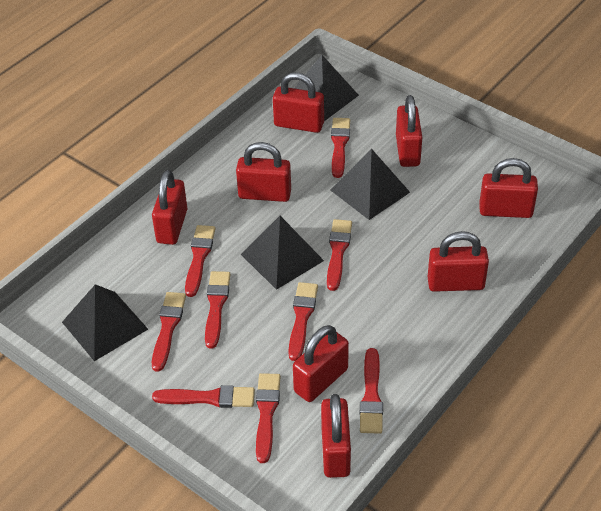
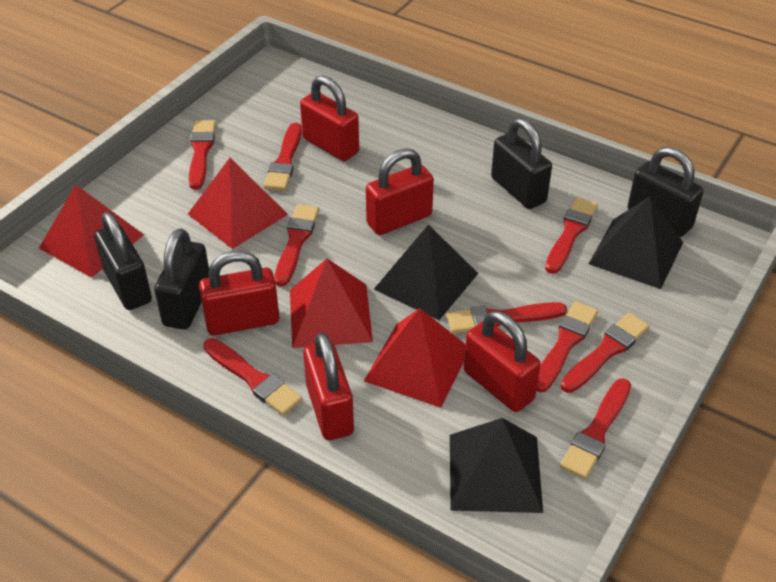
black padlock: 0 -> 4
black pyramid: 4 -> 3
red padlock: 8 -> 5
red pyramid: 0 -> 4

